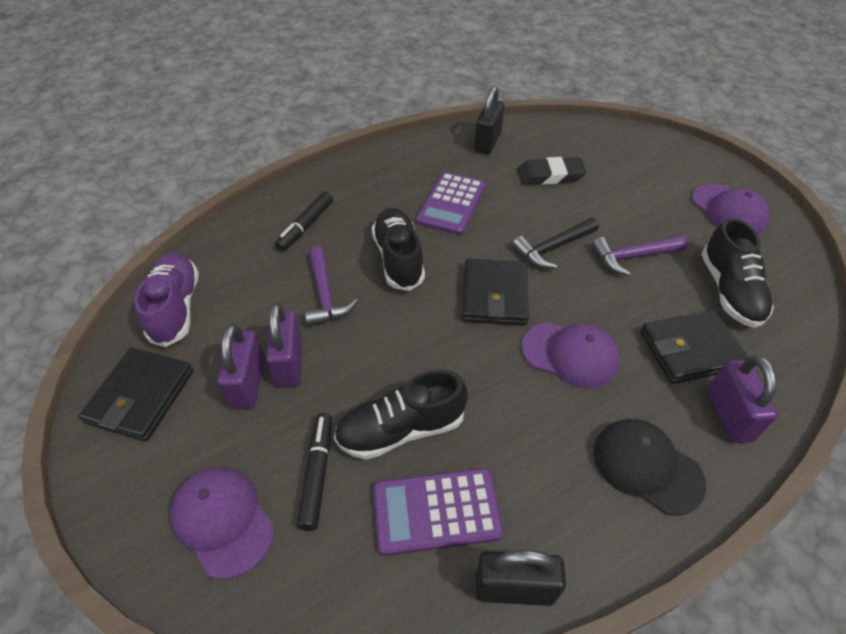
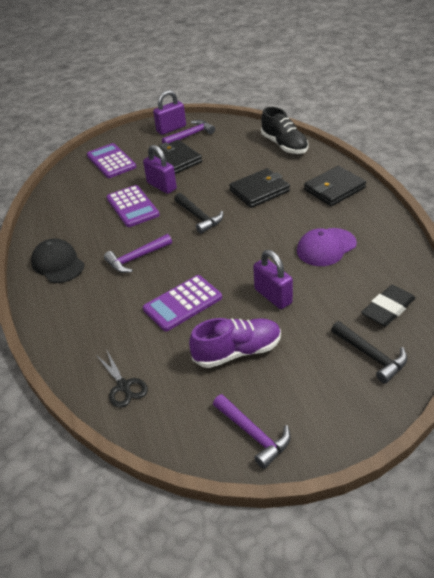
black hammer: 1 -> 2
black marker: 2 -> 0
black padlock: 2 -> 0
black scissors: 0 -> 1
black shoe: 3 -> 1
purple calculator: 2 -> 3
purple cap: 3 -> 1
purple hammer: 2 -> 3

